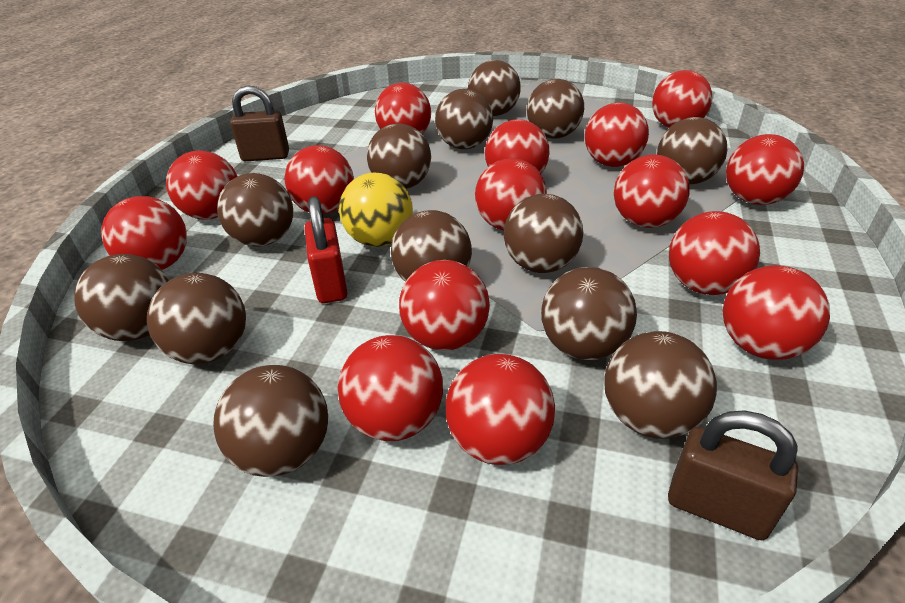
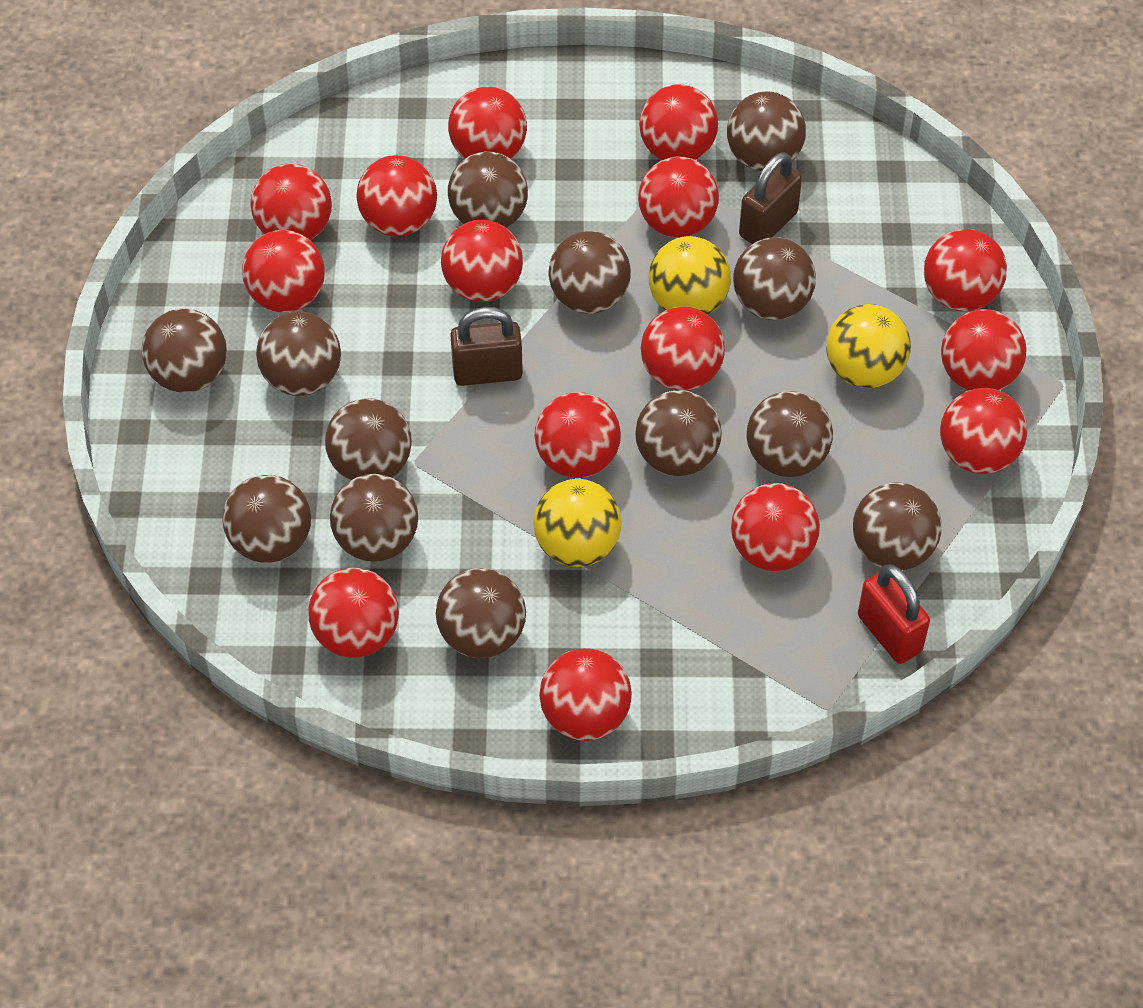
yellow ball: 1 -> 3

